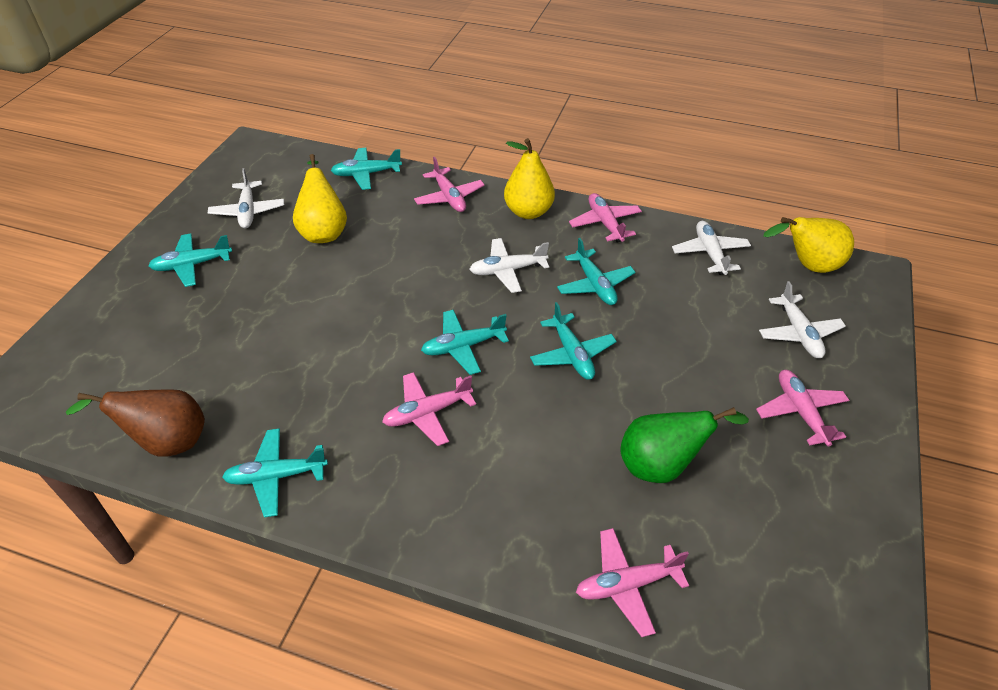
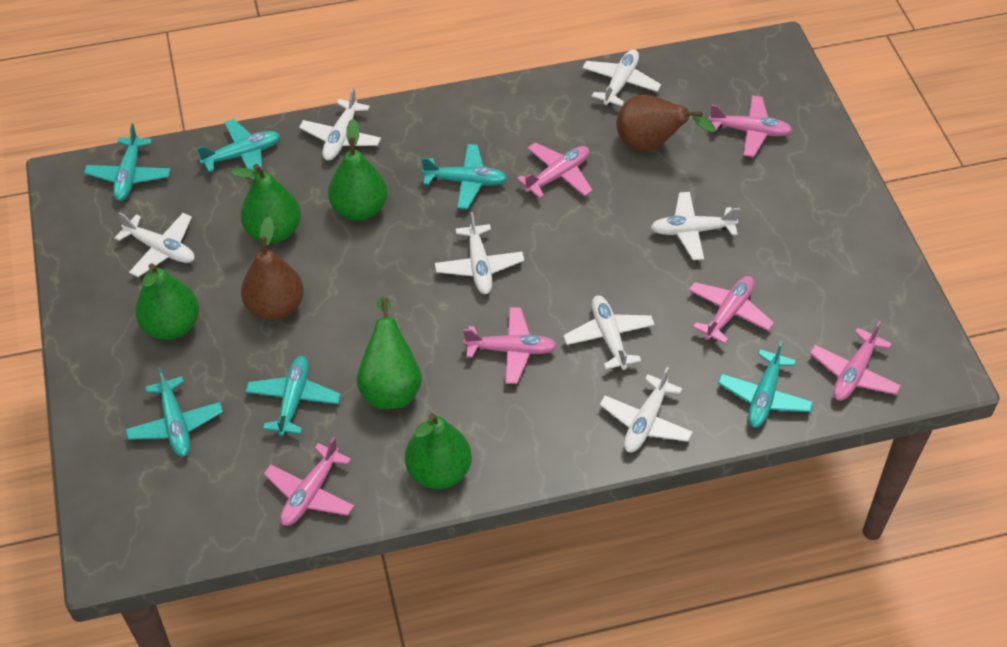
brown pear: 1 -> 2
green pear: 1 -> 5
pink plane: 5 -> 6
white plane: 4 -> 7
yellow pear: 3 -> 0

